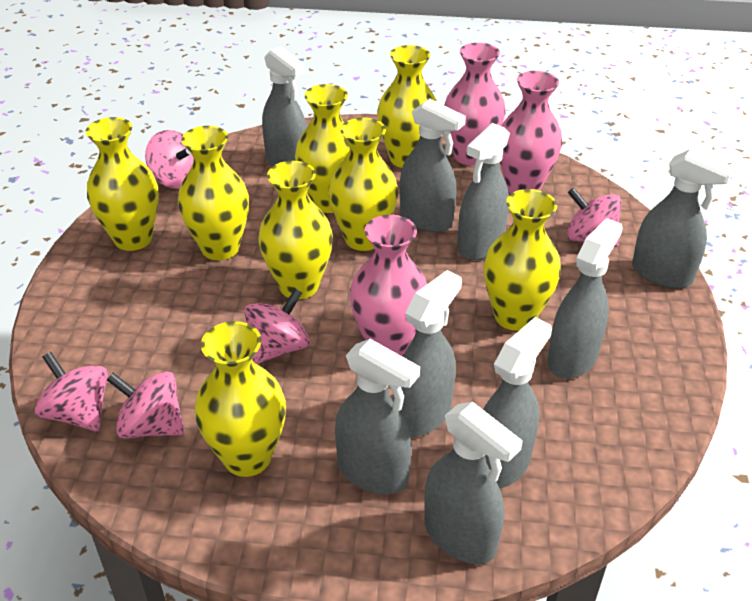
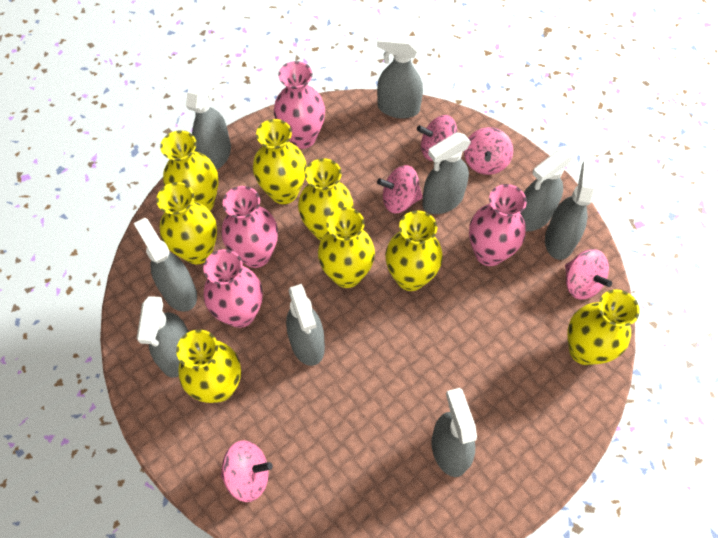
pink vase: 3 -> 4

